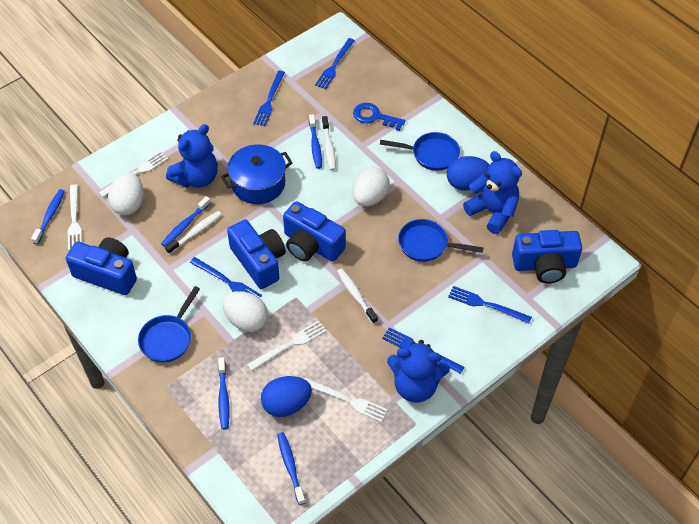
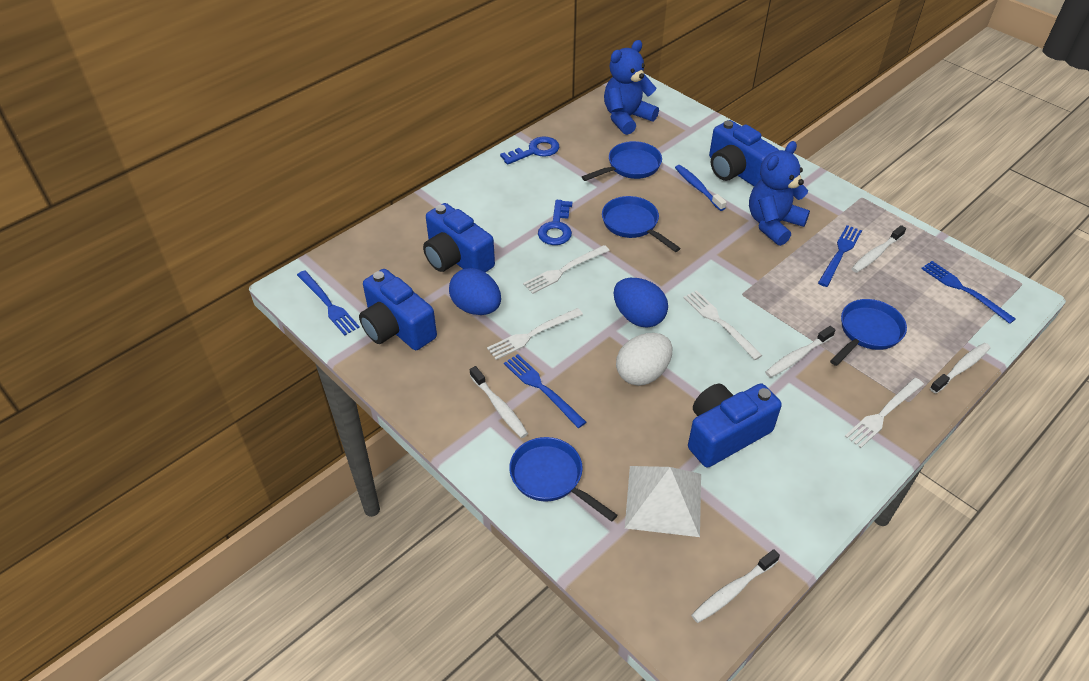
blue fork: 5 -> 4
blue key: 1 -> 2
blue pan: 3 -> 4
blue pot: 1 -> 0
blue teddy bear: 3 -> 2
blue toothbrush: 5 -> 1
white egg: 3 -> 1
white pyramid: 0 -> 1
white toothbrush: 3 -> 5

